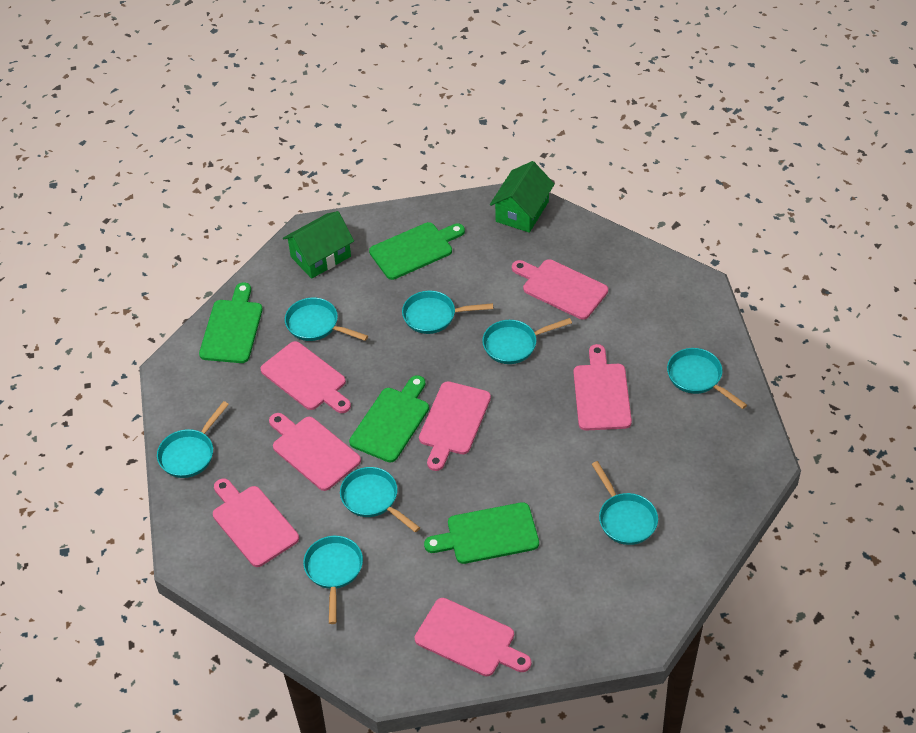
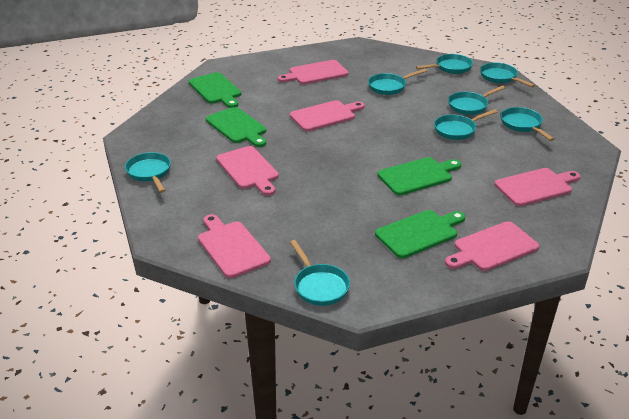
green house: 2 -> 0
pink cutting board: 7 -> 6

